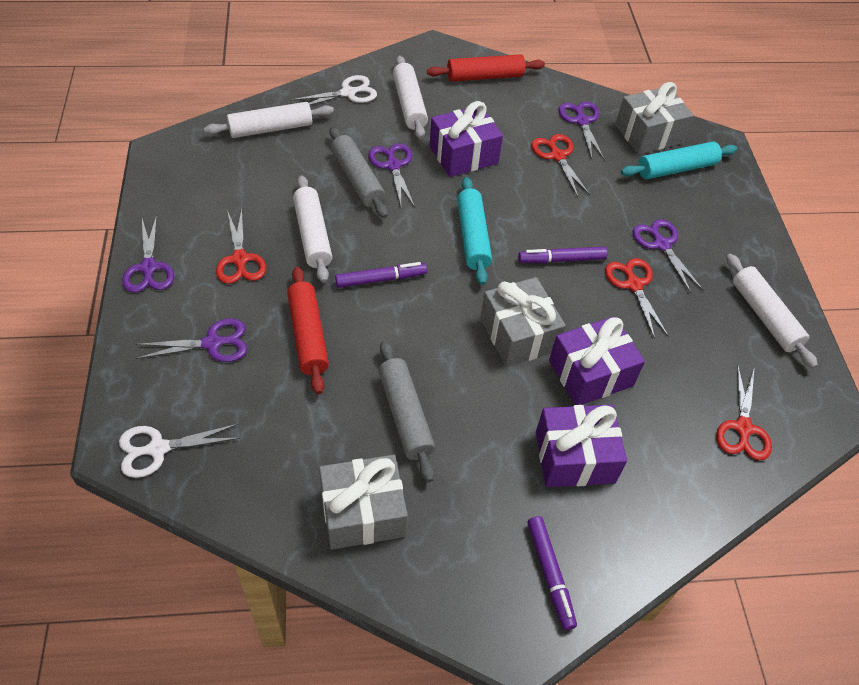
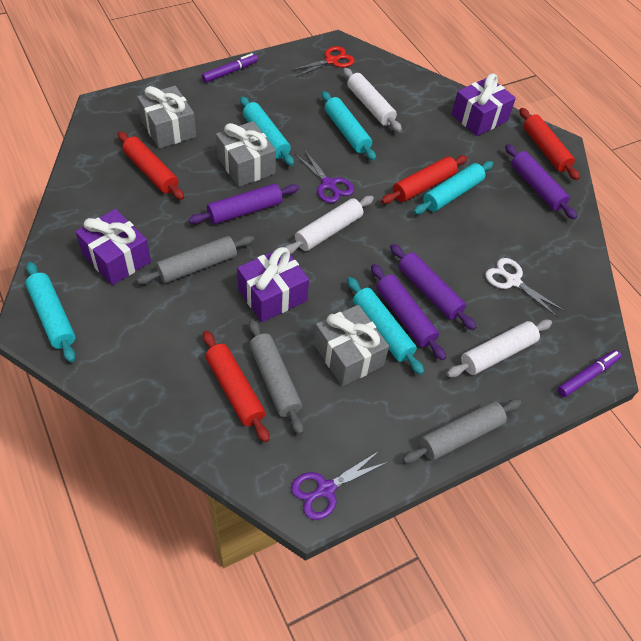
grey rolling pin: 2 -> 3
purple marker: 3 -> 2
purple rolling pin: 0 -> 4
purple scissors: 5 -> 2
red rolling pin: 2 -> 4
red scissors: 4 -> 1
turquoise rolling pin: 2 -> 5
white rolling pin: 4 -> 3
white scissors: 2 -> 1

